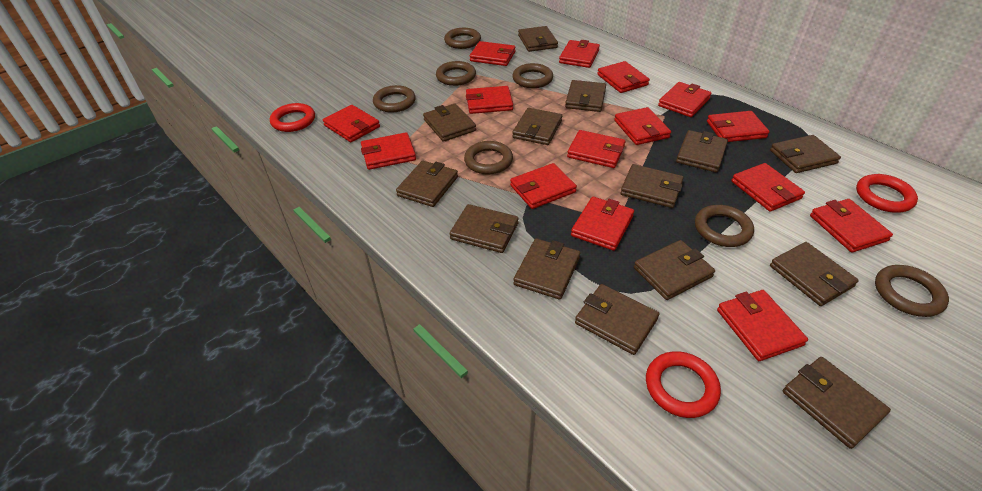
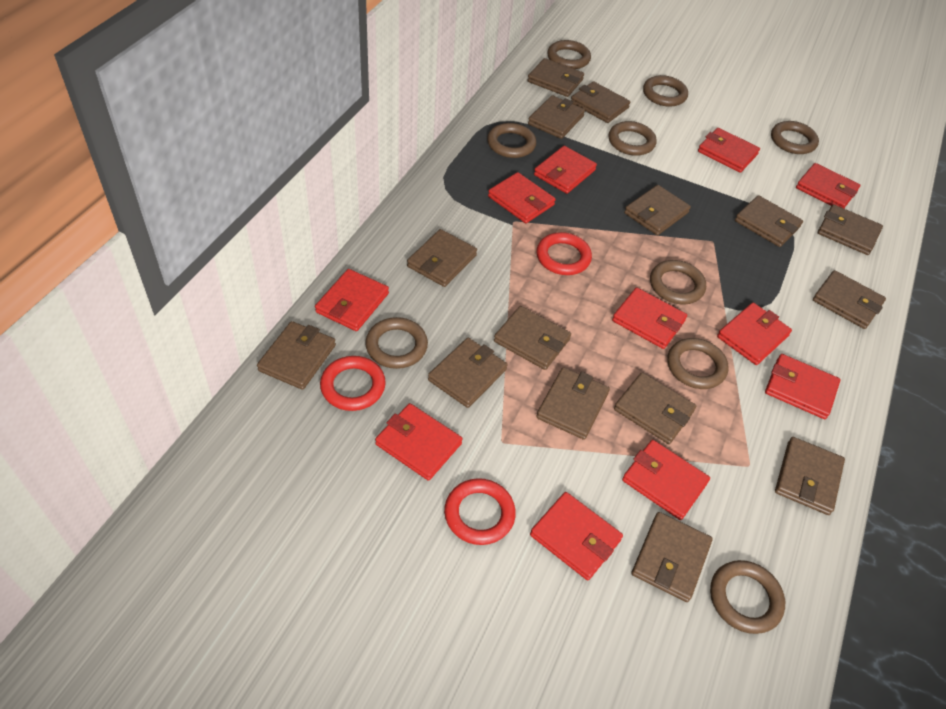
brown ring: 7 -> 9
brown wallet: 14 -> 15
red wallet: 15 -> 11

